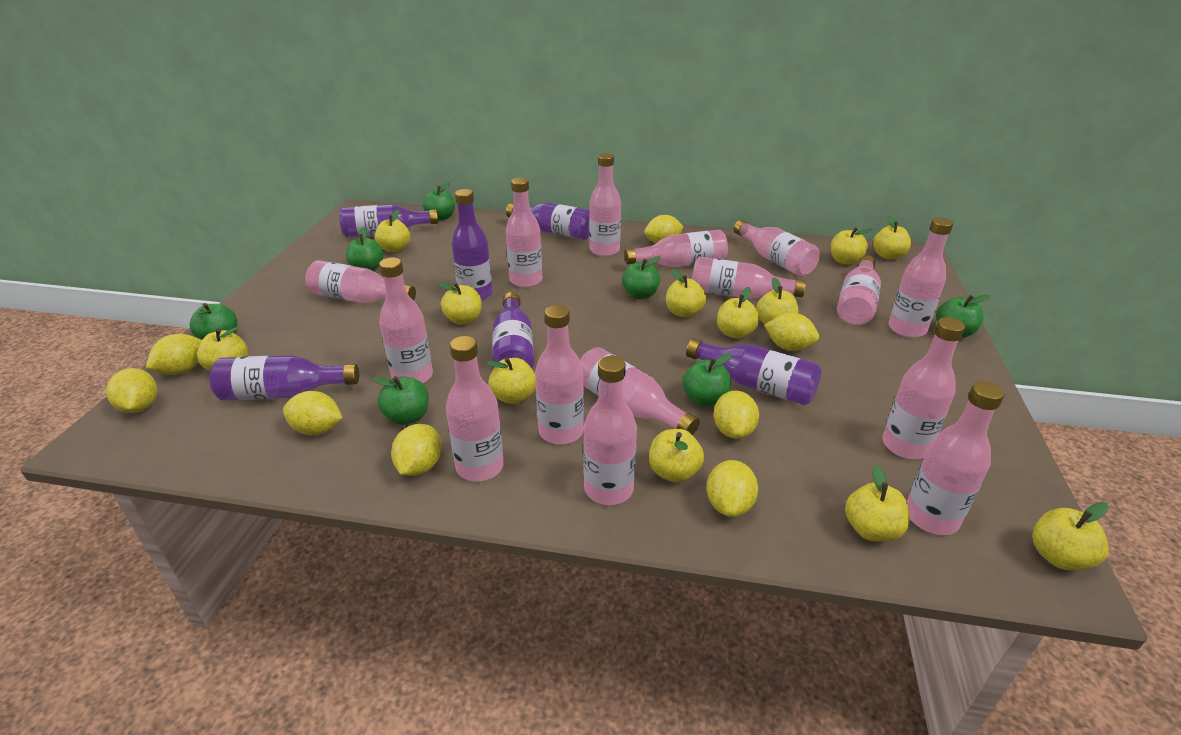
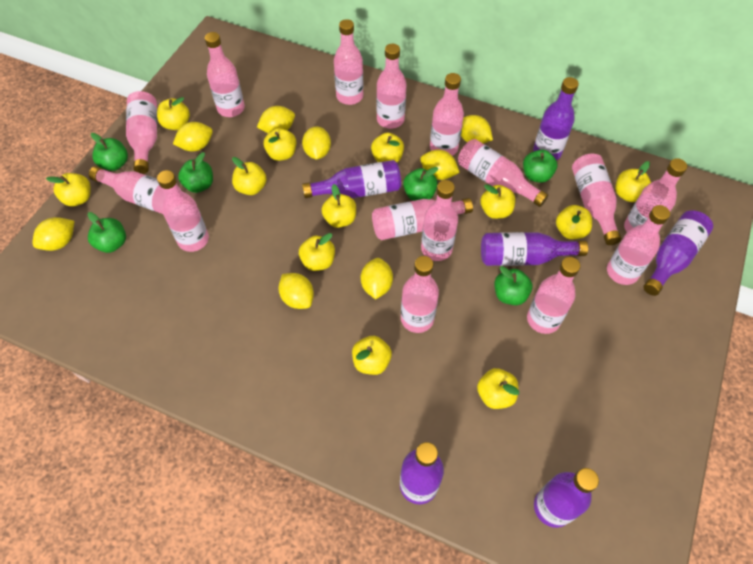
green apple: 7 -> 6

